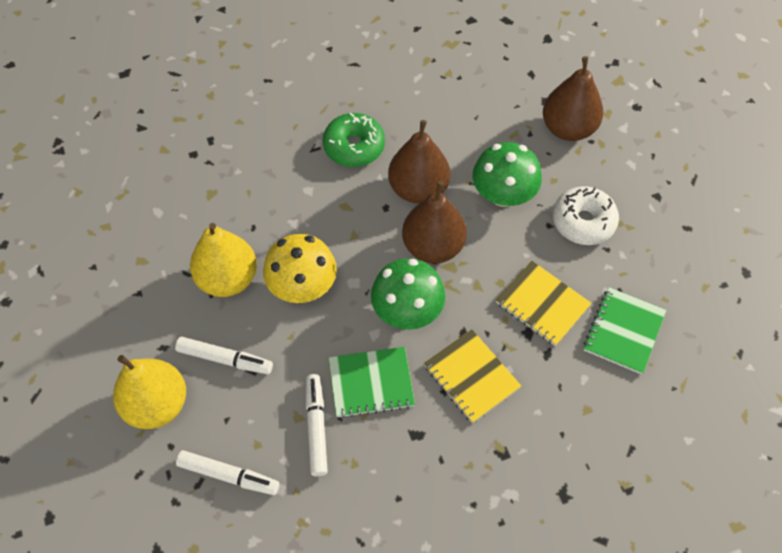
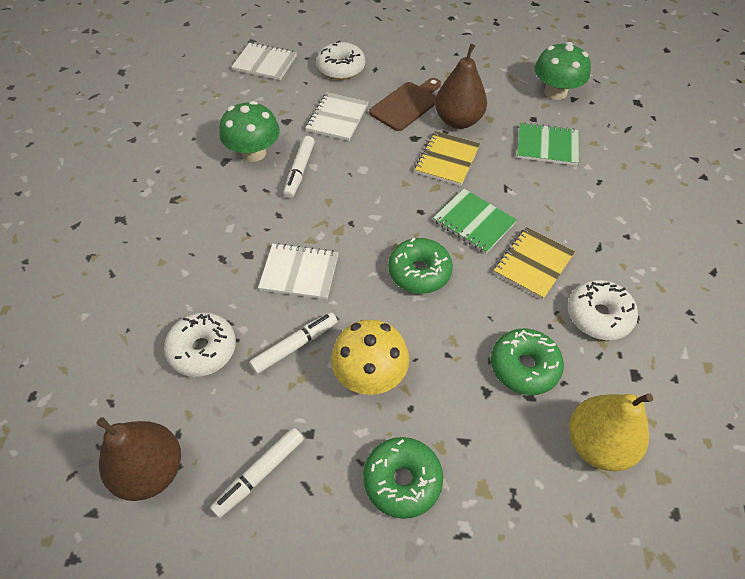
brown cutting board: 0 -> 1
brown pear: 3 -> 2
green donut: 1 -> 3
white donut: 1 -> 3
white notebook: 0 -> 3
yellow pear: 2 -> 1

